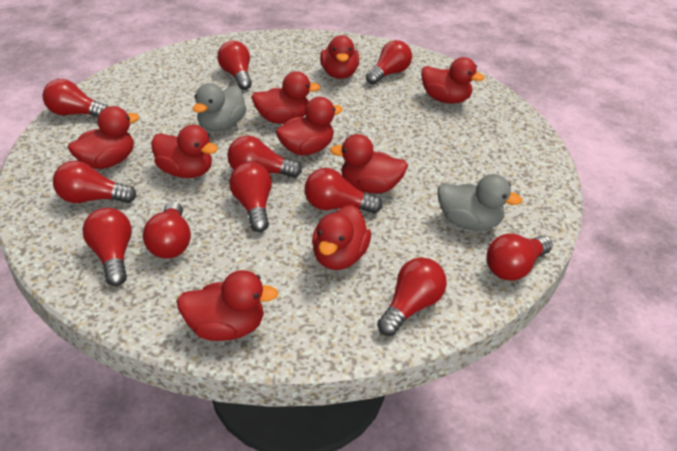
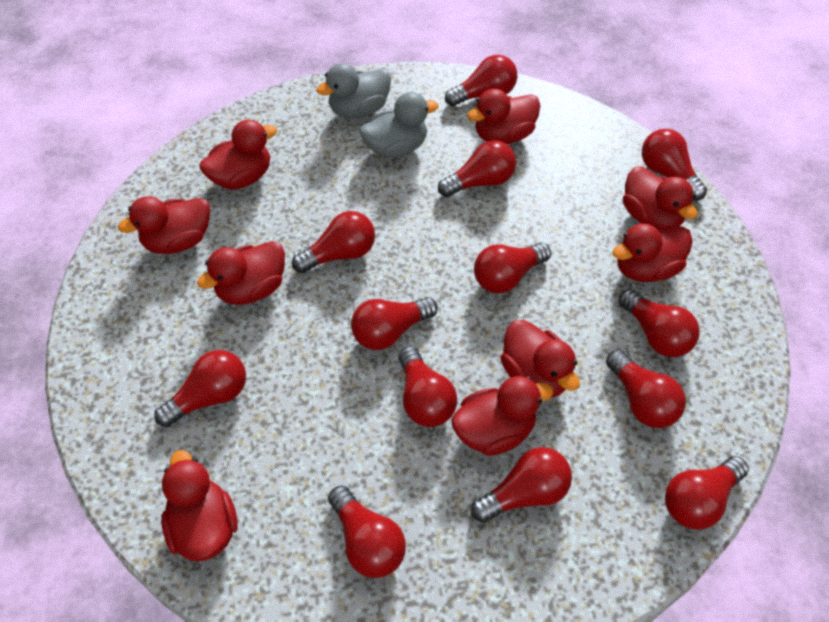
red light bulb: 11 -> 13

